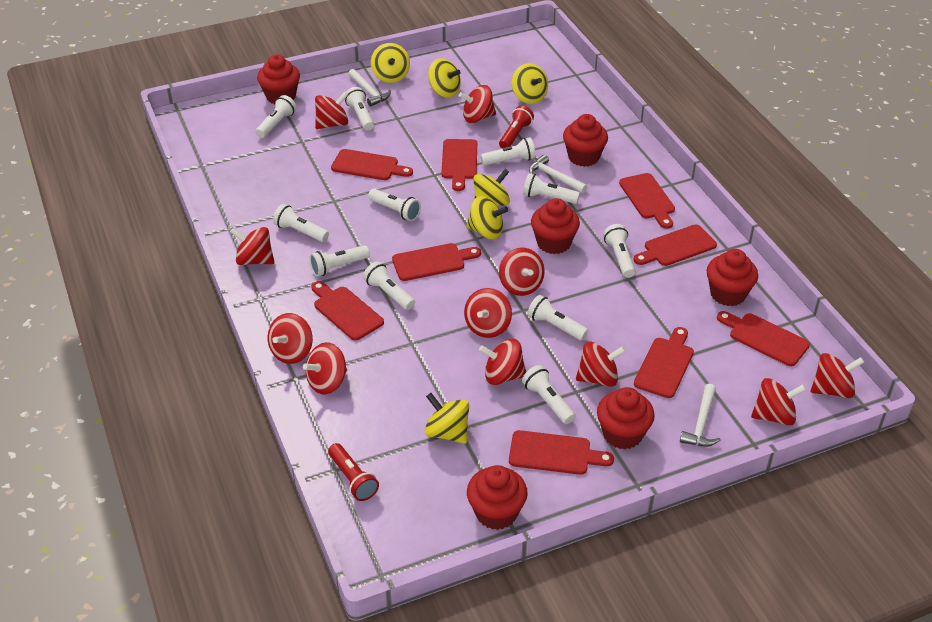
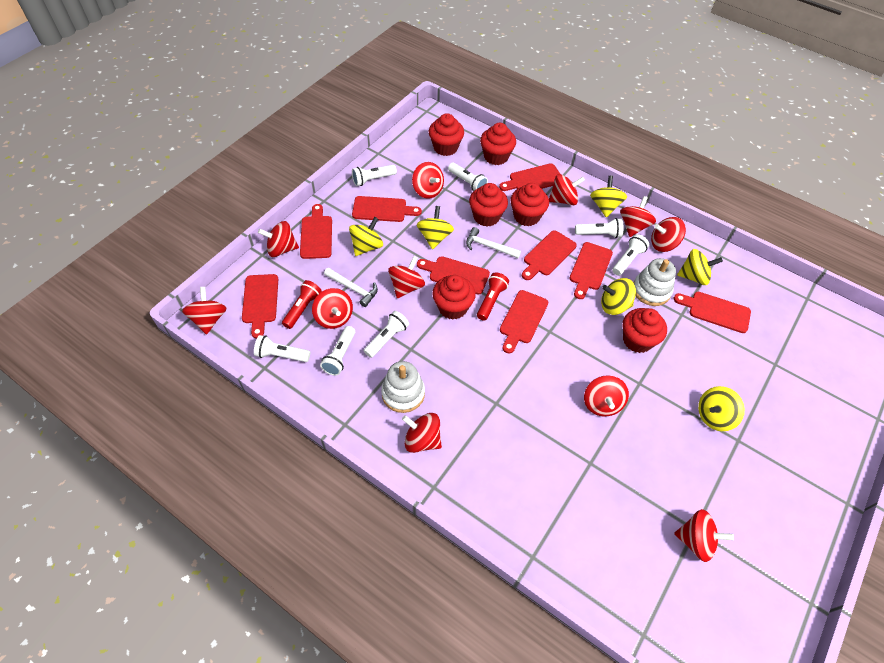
white flashlight: 11 -> 7
white hammer: 3 -> 2
white stacking toy: 0 -> 2

